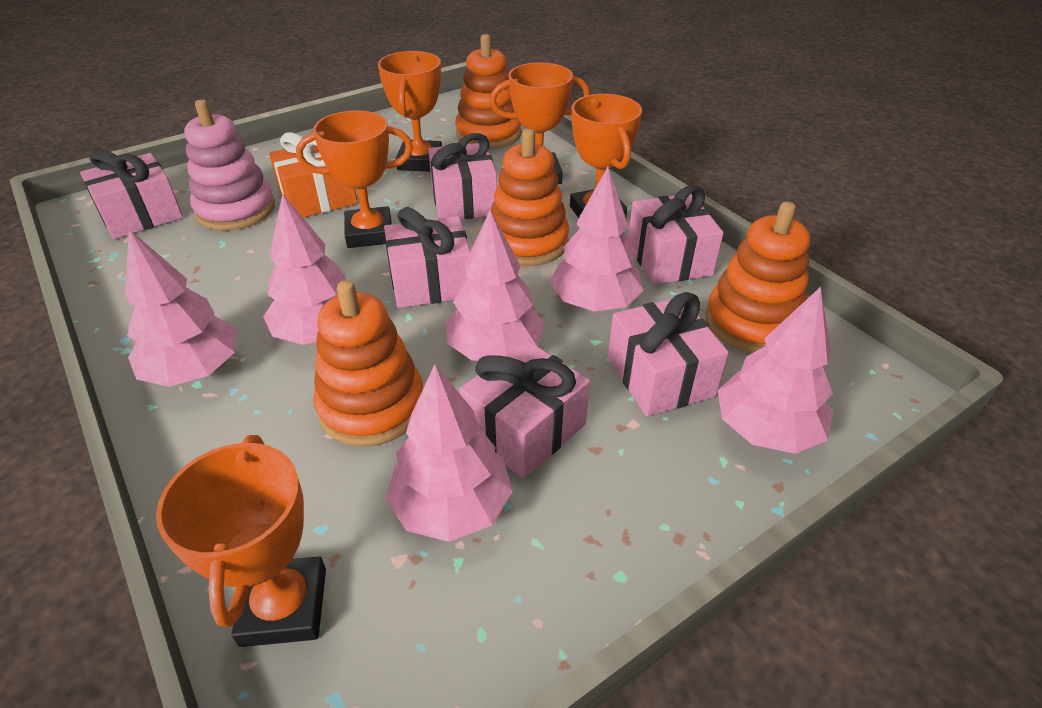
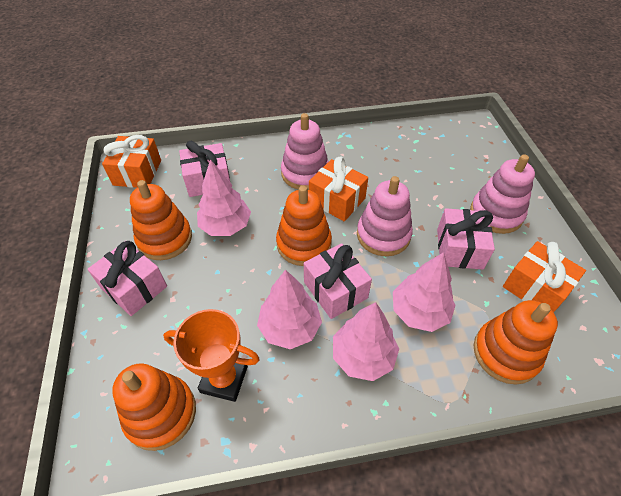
orange gift: 1 -> 3
orange trophy: 5 -> 1
pink gift: 6 -> 4
pink stacking toy: 1 -> 3
pink tree: 6 -> 4

